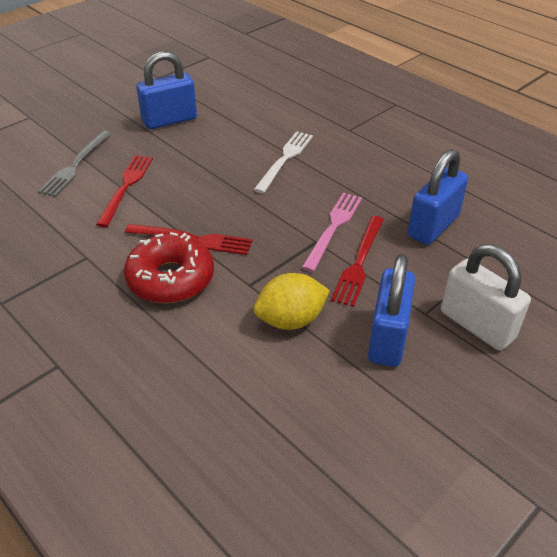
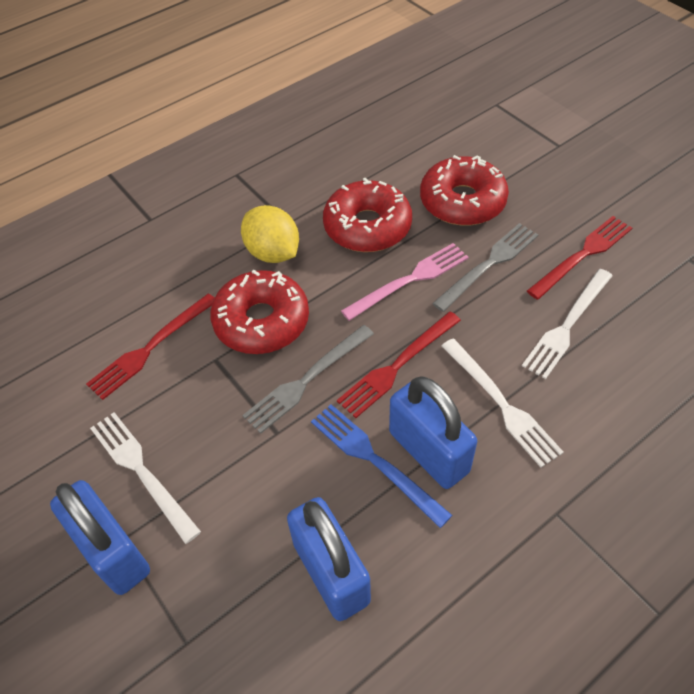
blue fork: 0 -> 1
grey fork: 1 -> 2
red donut: 1 -> 3
white fork: 1 -> 3
white padlock: 1 -> 0

